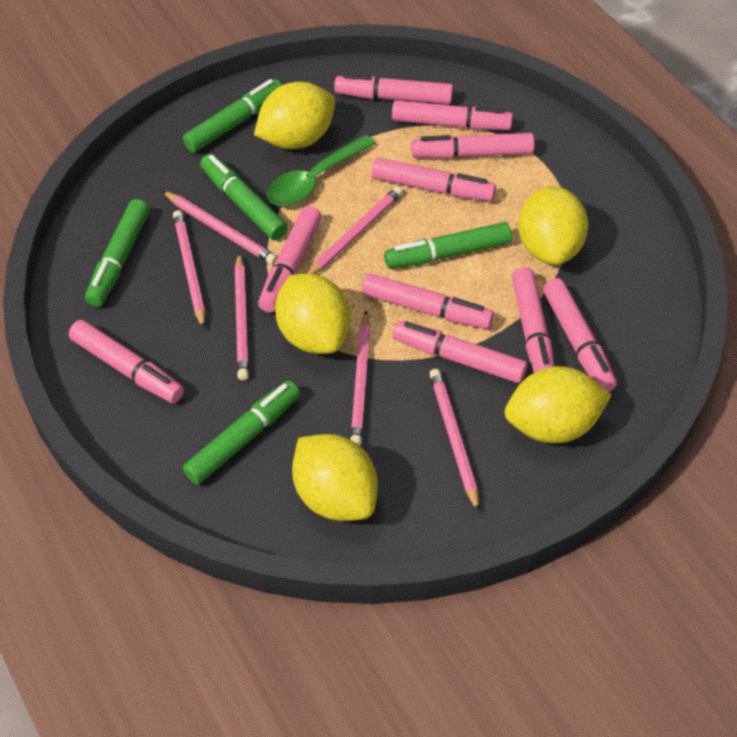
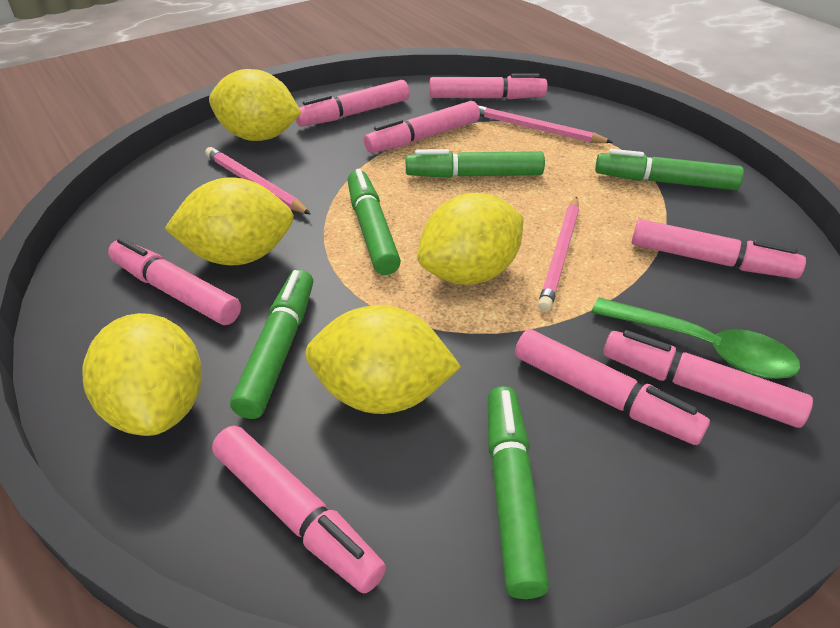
pink marker: 10 -> 8
pink pencil: 6 -> 3

